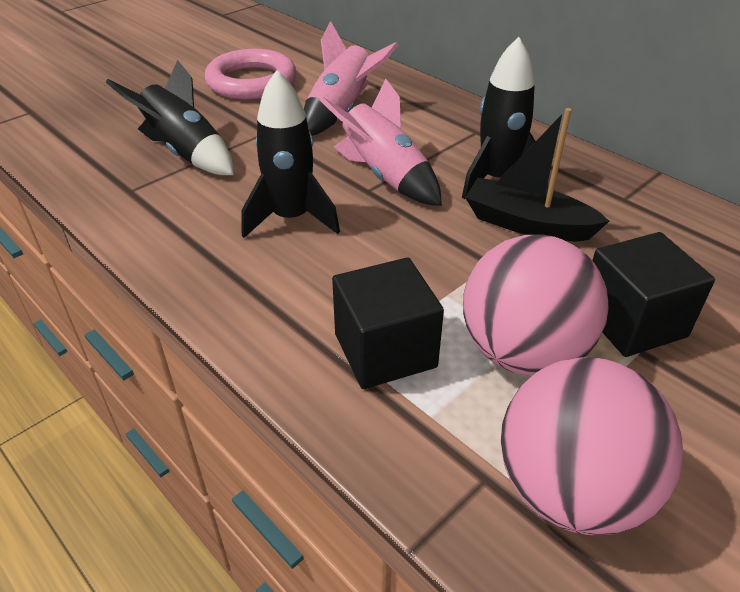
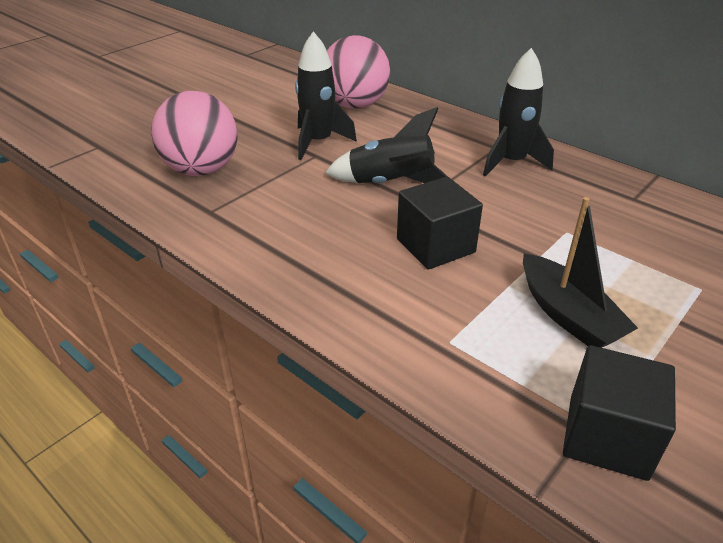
pink ring: 1 -> 0
pink rocket: 2 -> 0

